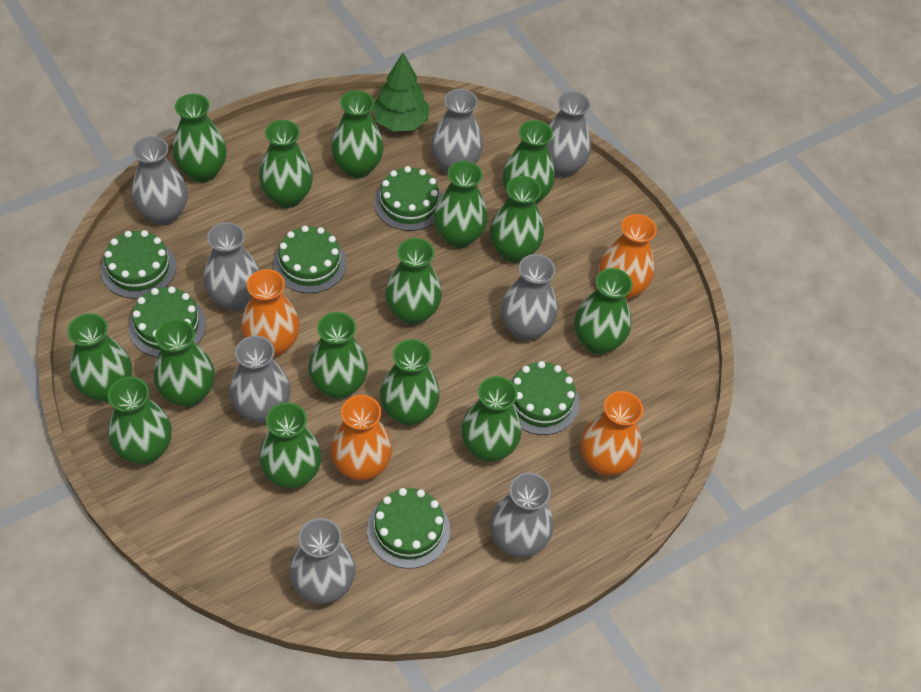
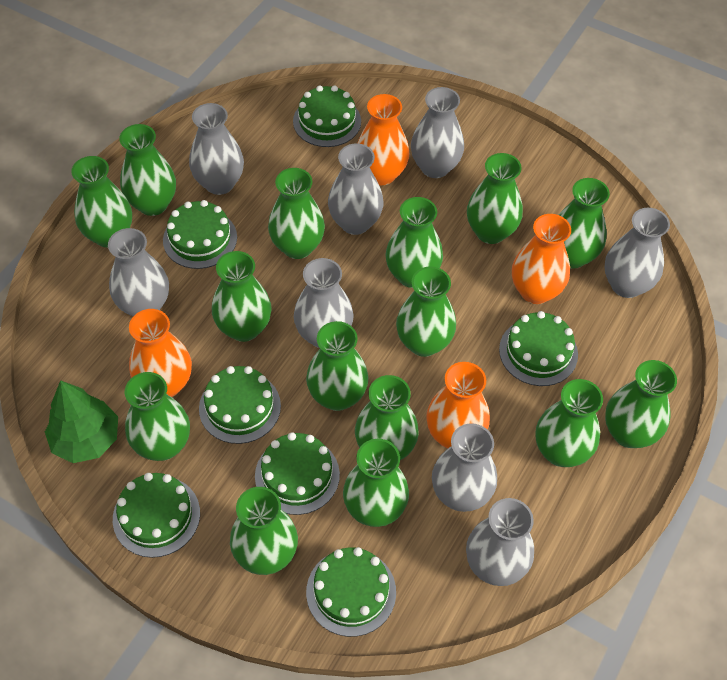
green cake: 6 -> 7

